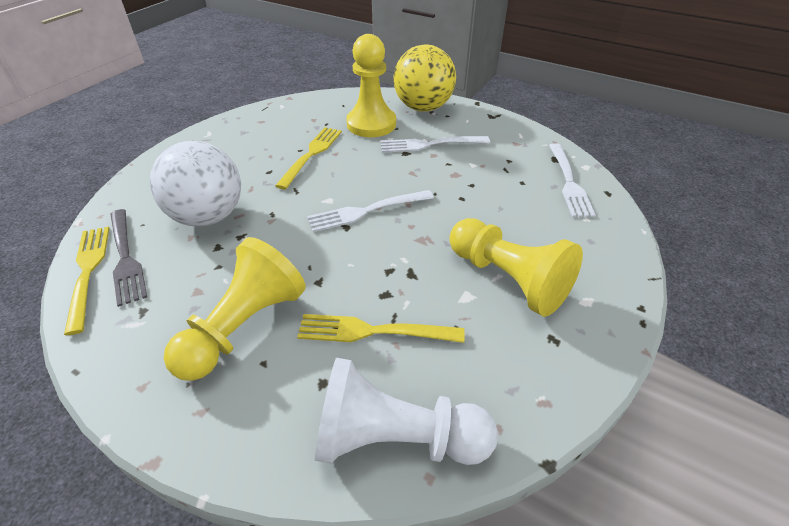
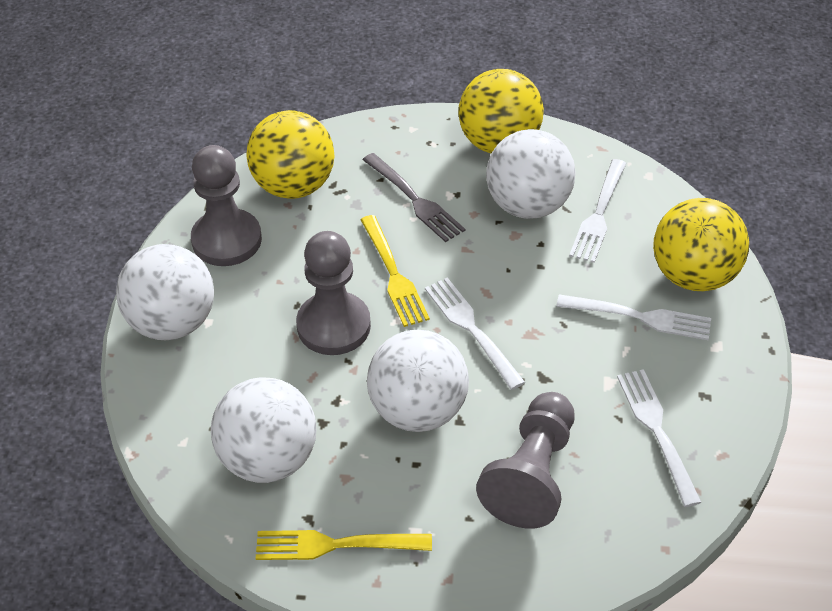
grey pawn: 0 -> 3
white ball: 1 -> 4
white fork: 3 -> 4
white pawn: 1 -> 0
yellow ball: 1 -> 3
yellow fork: 3 -> 2
yellow pawn: 3 -> 0

